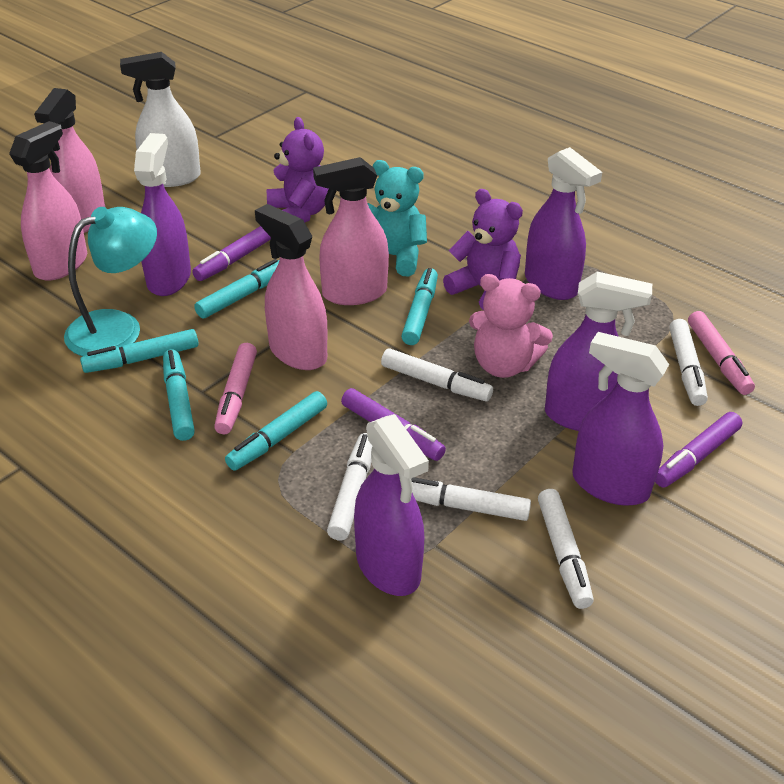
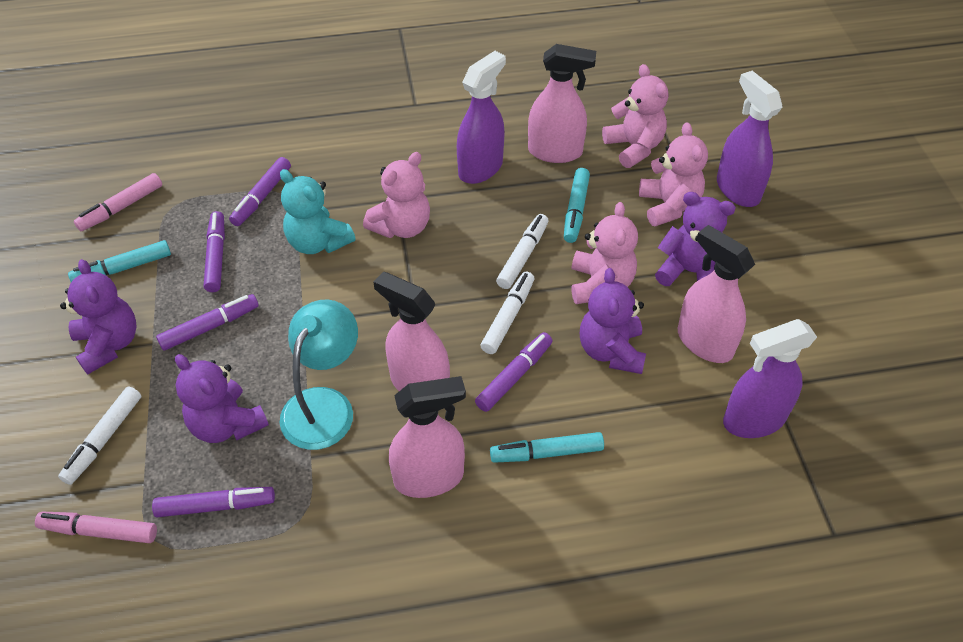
pink teddy bear: 1 -> 4
purple marker: 3 -> 5
purple spray bottle: 5 -> 3
purple teddy bear: 2 -> 4
turquoise marker: 5 -> 3
white marker: 5 -> 3
white spray bottle: 1 -> 0

